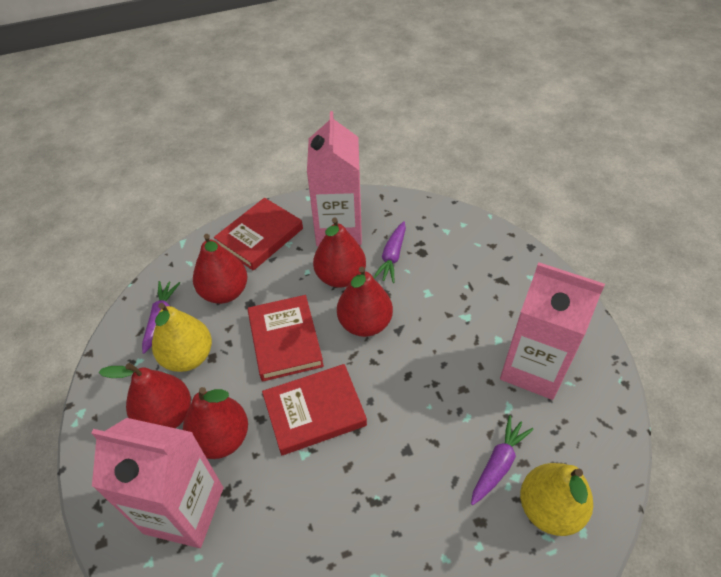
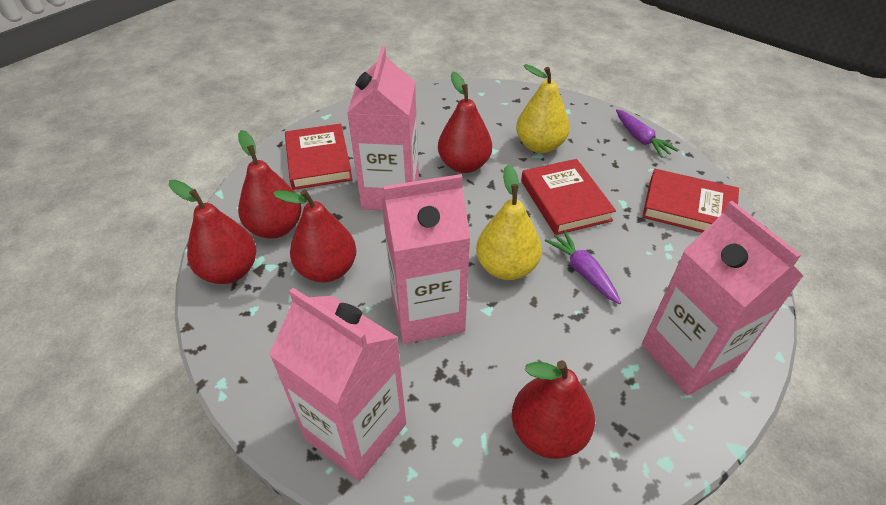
pink carton: 3 -> 4
purple carrot: 3 -> 2

